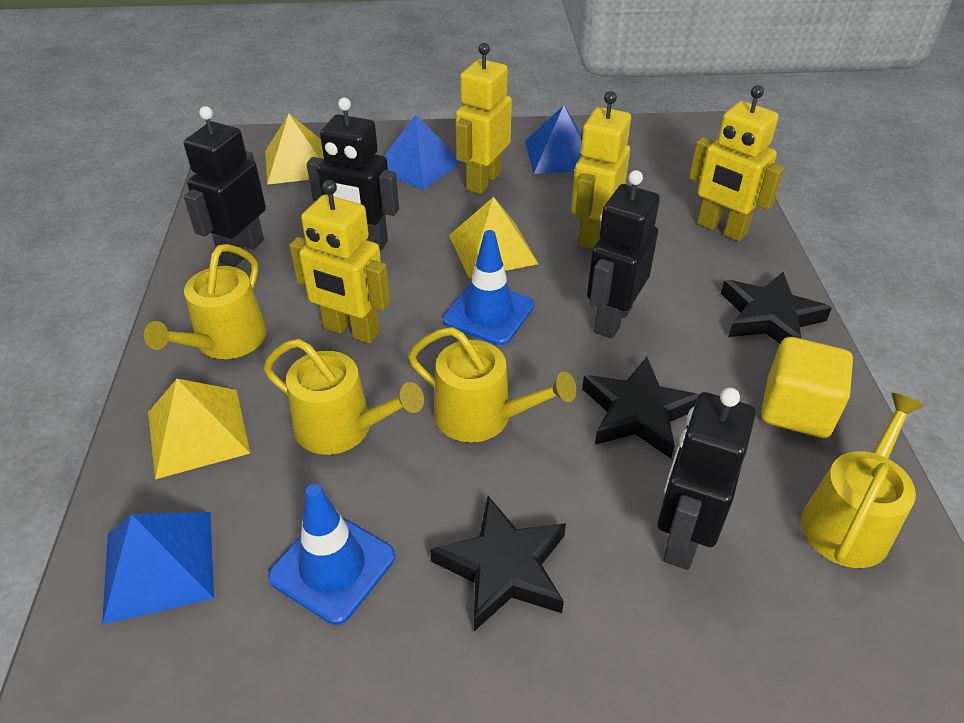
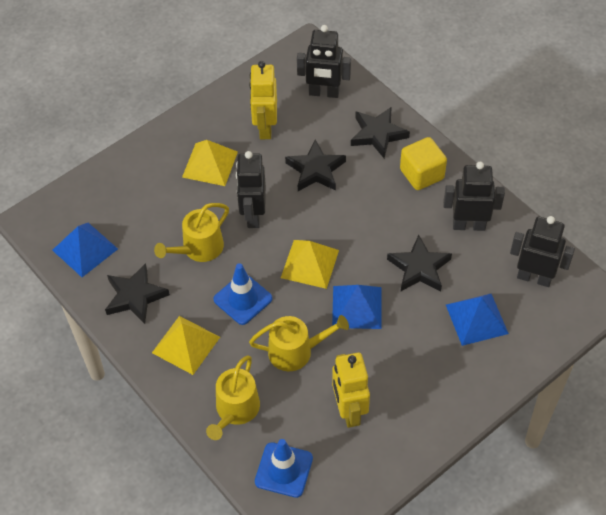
black star: 3 -> 4
yellow robot: 4 -> 2
yellow watering can: 4 -> 3

